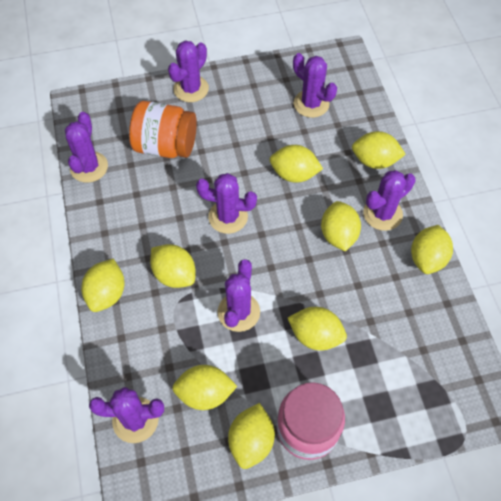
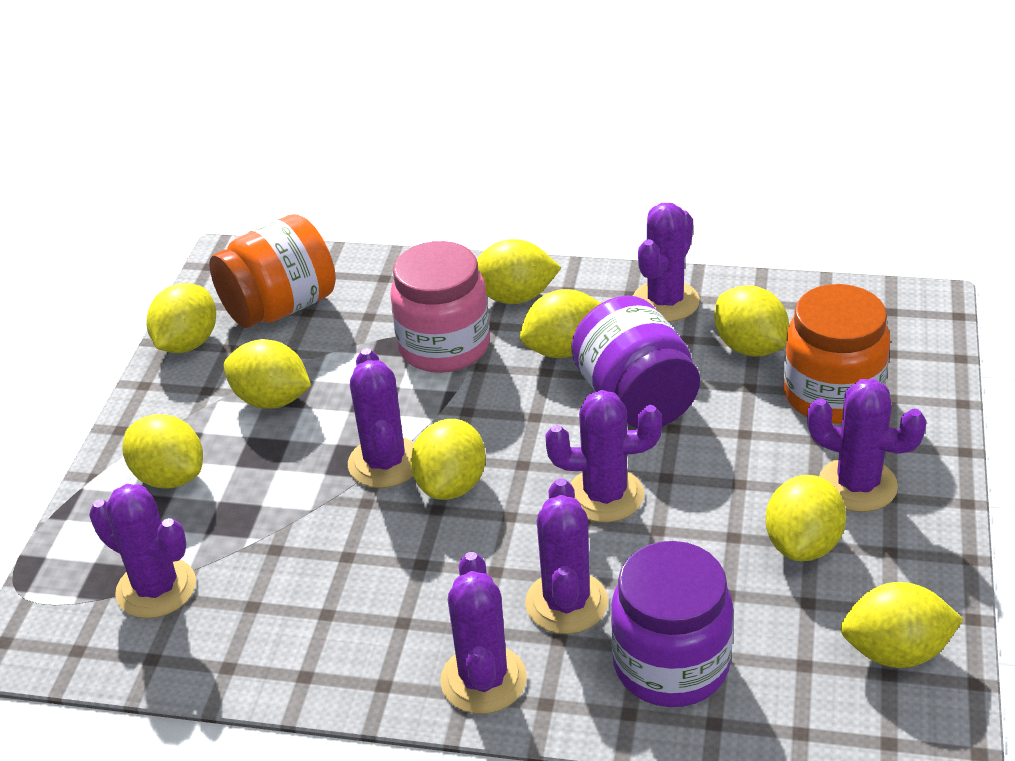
orange jar: 1 -> 2
purple jar: 0 -> 2

